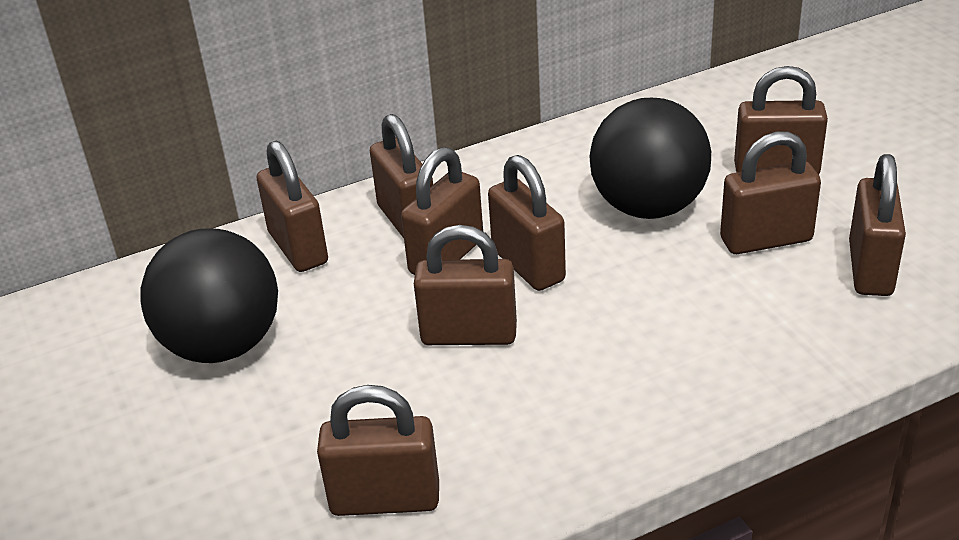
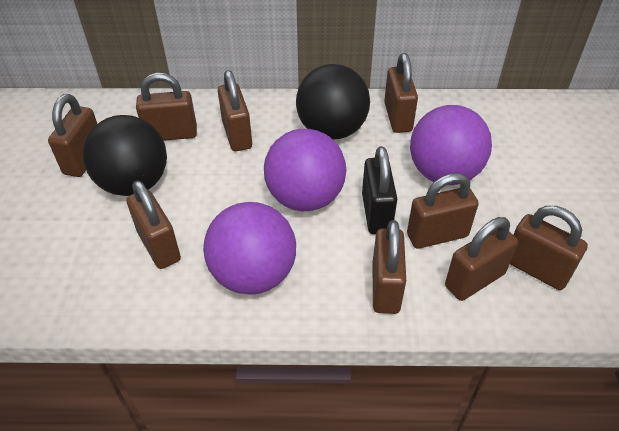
black padlock: 0 -> 1
purple ball: 0 -> 3

